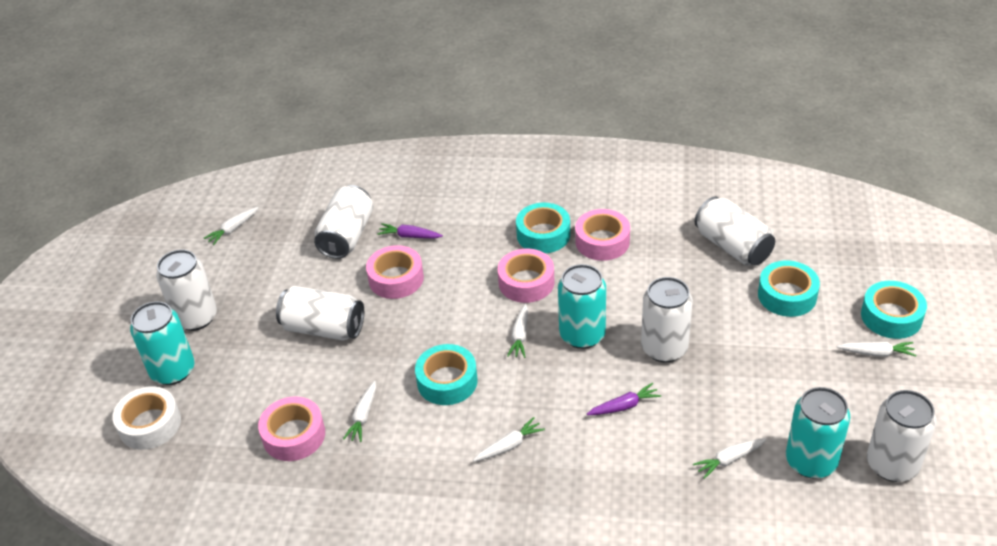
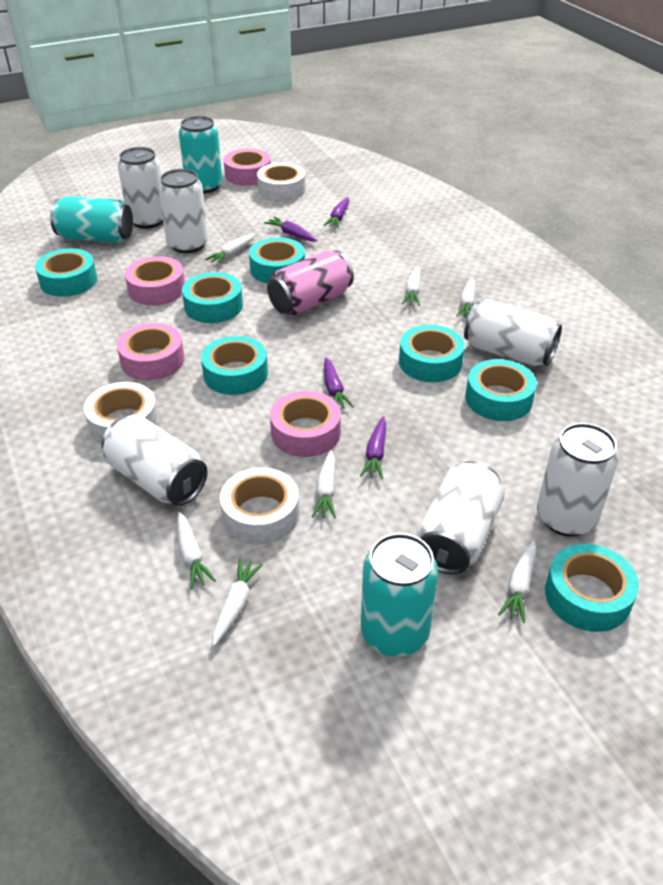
pink can: 0 -> 1
purple carrot: 2 -> 4
turquoise tape: 4 -> 7
white carrot: 6 -> 7
white tape: 1 -> 3

